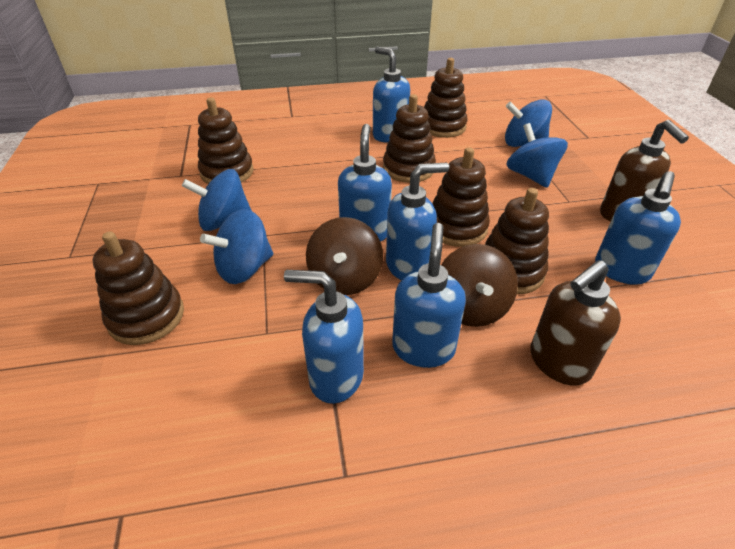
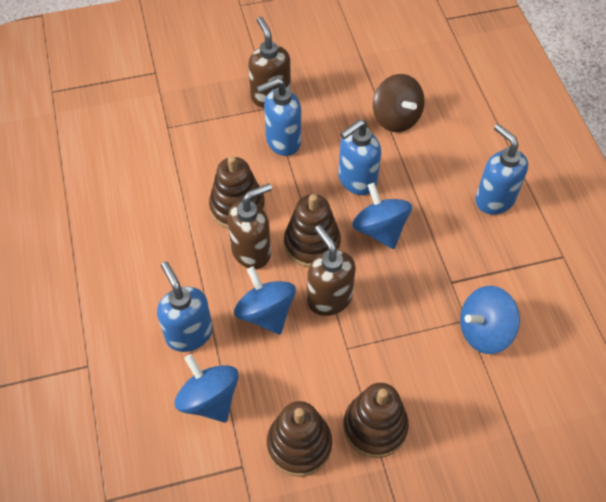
blue soap dispenser: 6 -> 4
brown soap dispenser: 2 -> 3
brown spinning top: 2 -> 1
brown stacking toy: 6 -> 4

